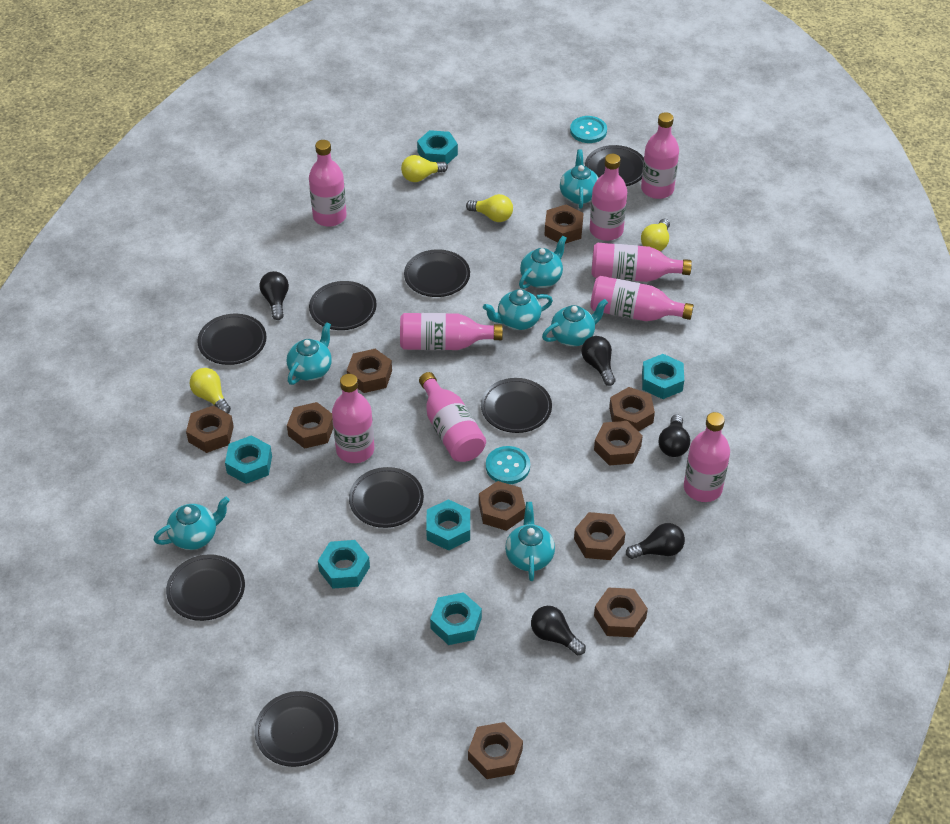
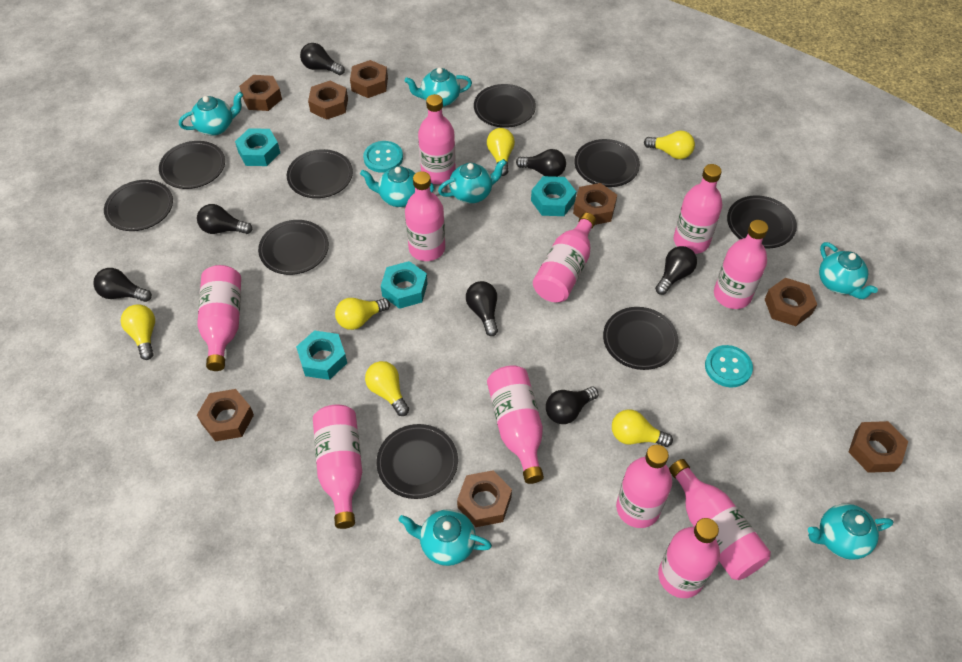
black light bulb: 5 -> 7
black plate: 8 -> 9
brown nut: 10 -> 8
pink bottle: 9 -> 11
turquoise nut: 6 -> 4
yellow light bulb: 4 -> 6

